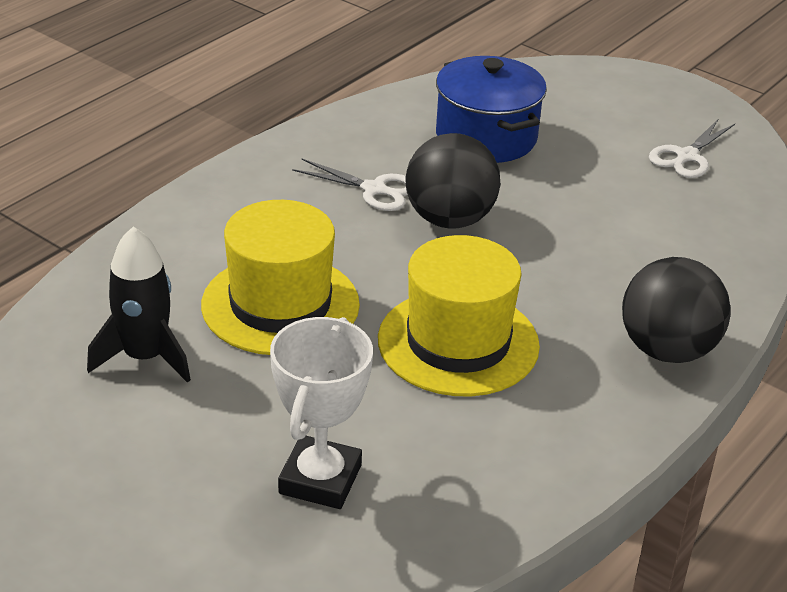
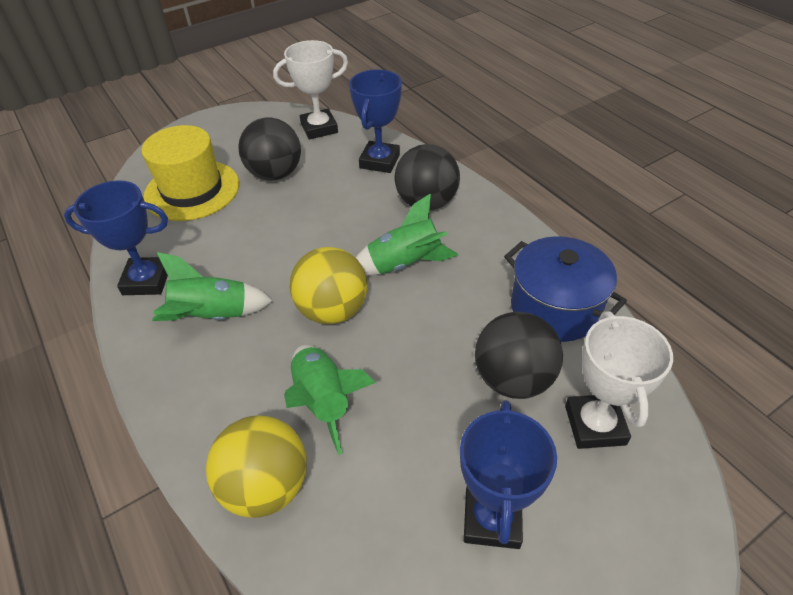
black ball: 2 -> 3
black rocket: 1 -> 0
blue trophy: 0 -> 3
green rocket: 0 -> 3
white scissors: 2 -> 0
white trophy: 1 -> 2
yellow ball: 0 -> 2
yellow hat: 2 -> 1

